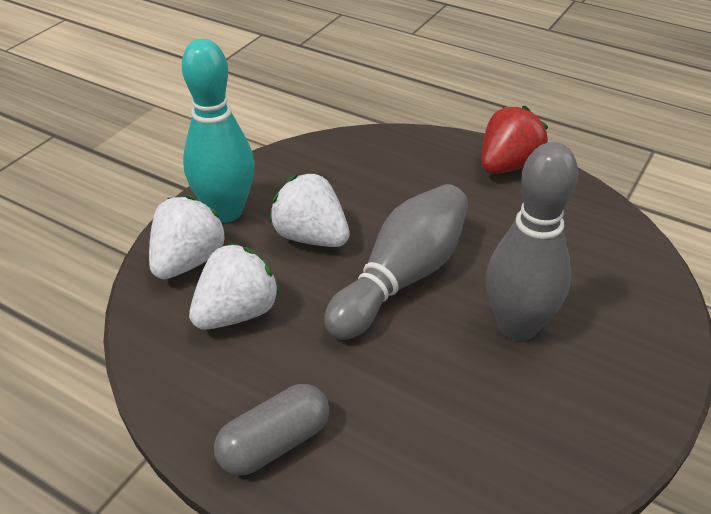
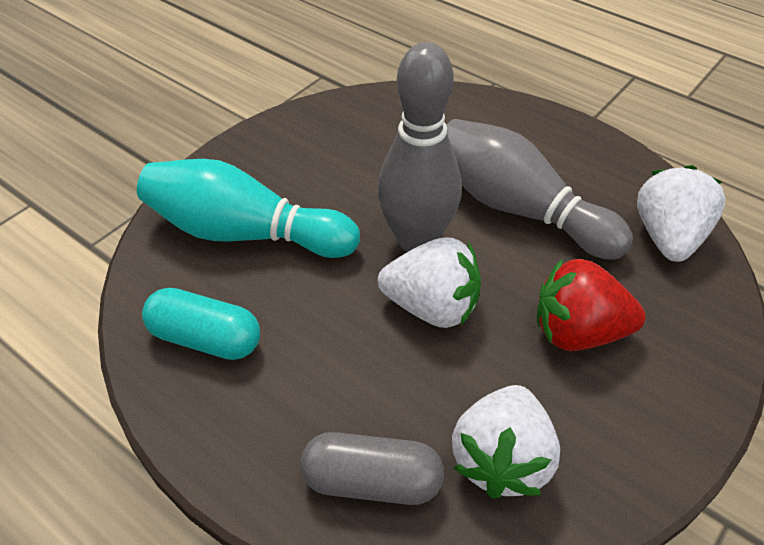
turquoise capsule: 0 -> 1

